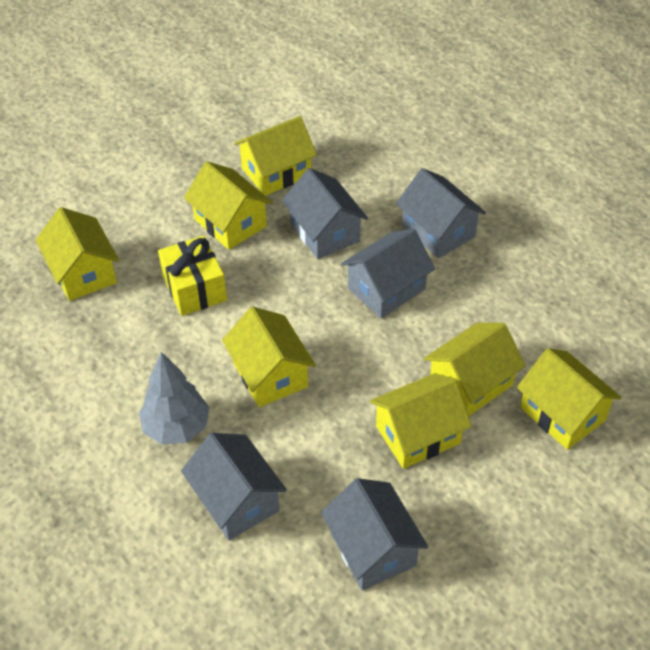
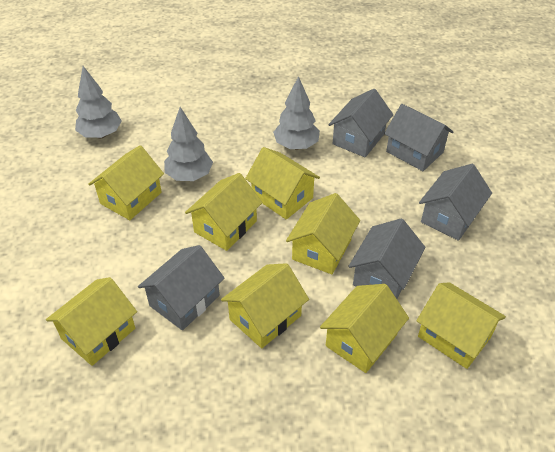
grey tree: 1 -> 3
yellow gift: 1 -> 0
yellow house: 7 -> 8

